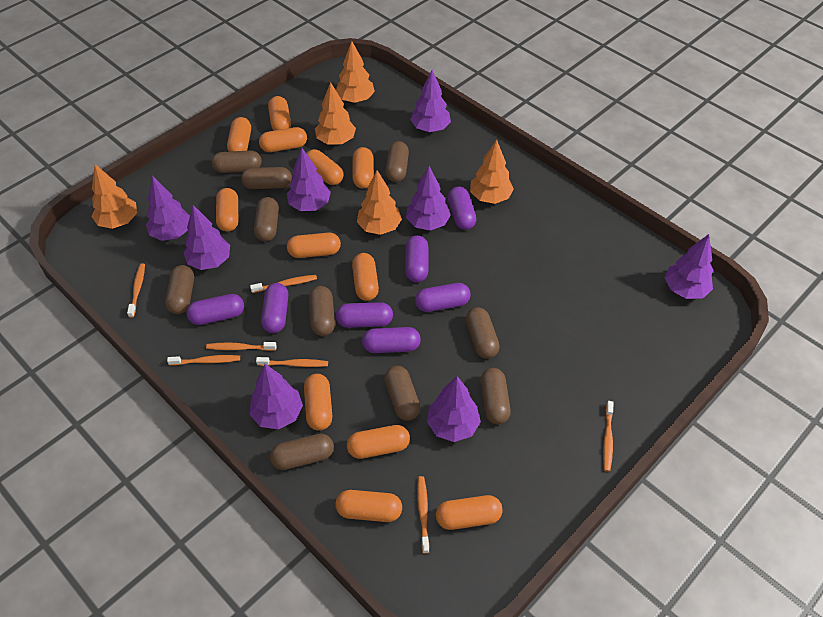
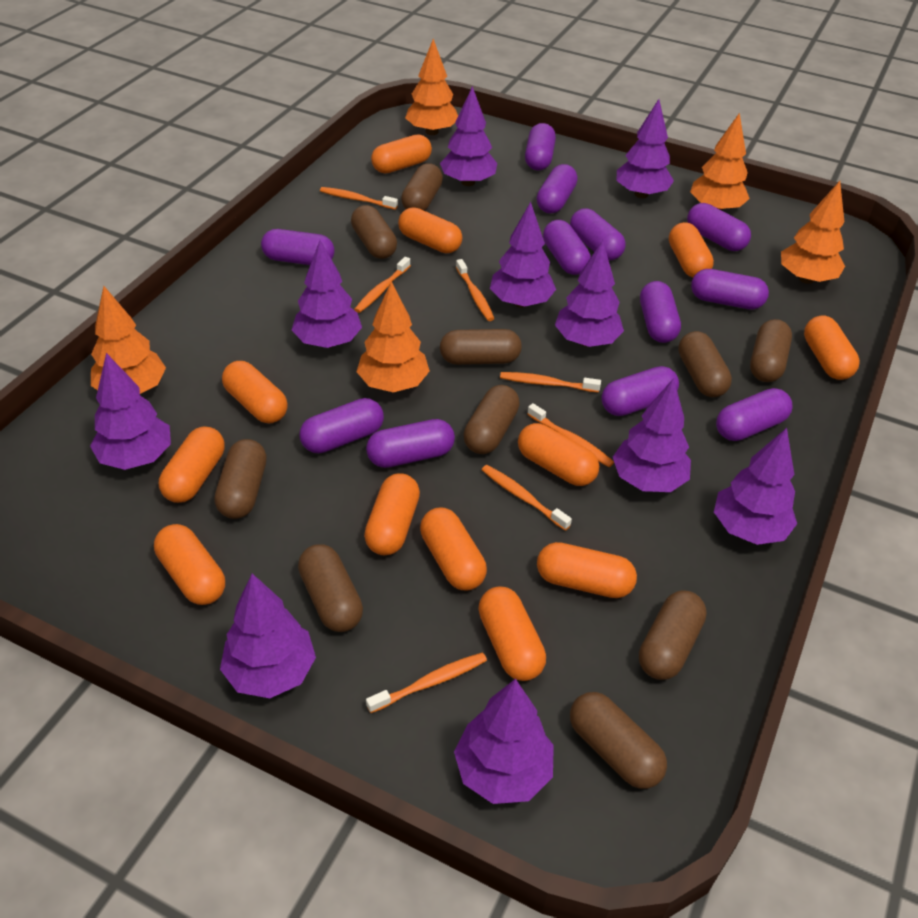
purple capsule: 7 -> 12
purple tree: 8 -> 10

